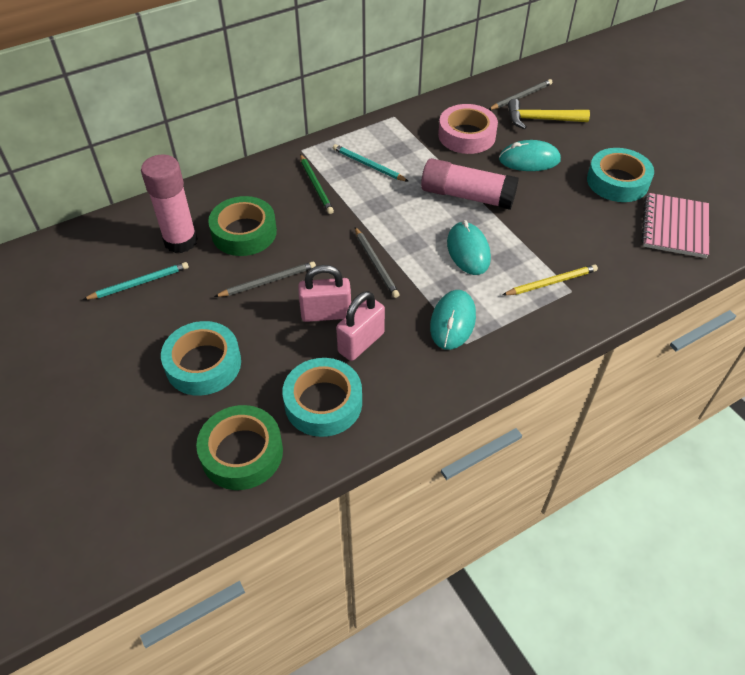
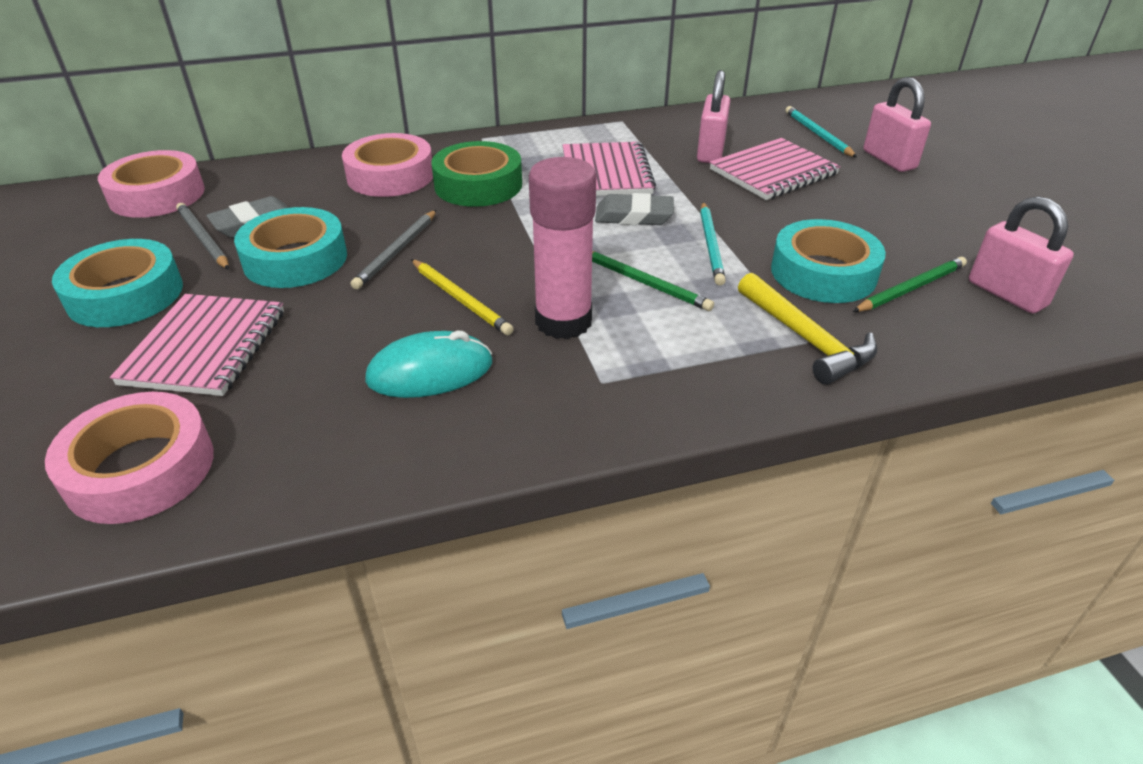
green pencil: 1 -> 2
green tape: 2 -> 1
grey eraser: 0 -> 2
grey pencil: 3 -> 2
pink glue stick: 2 -> 1
pink notebook: 1 -> 3
pink padlock: 2 -> 3
pink tape: 1 -> 3
turquoise mouse: 3 -> 1

